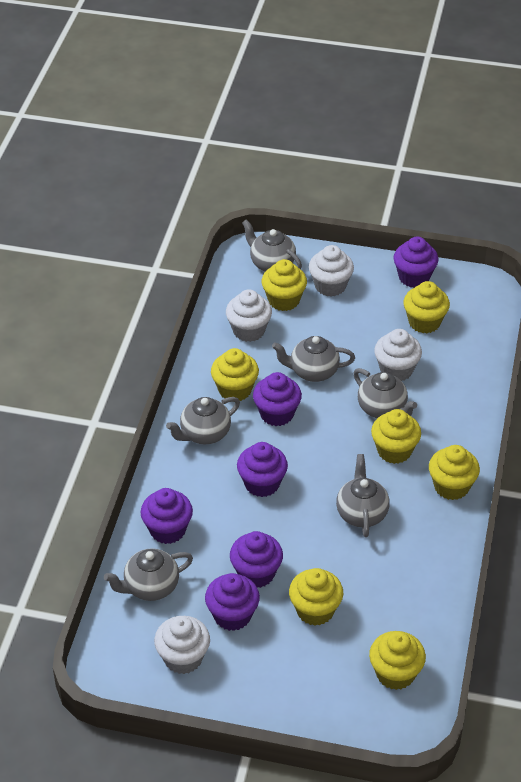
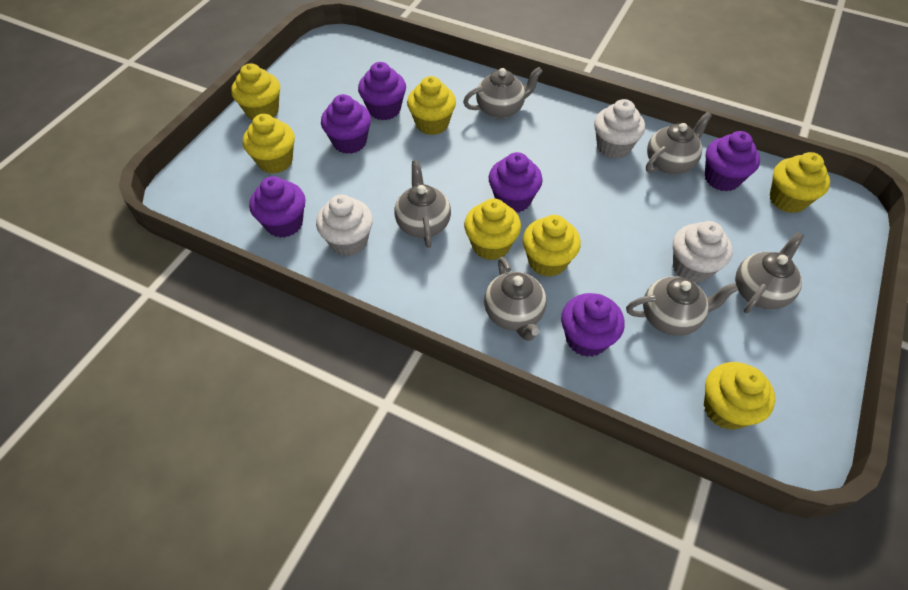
white cupcake: 4 -> 3

